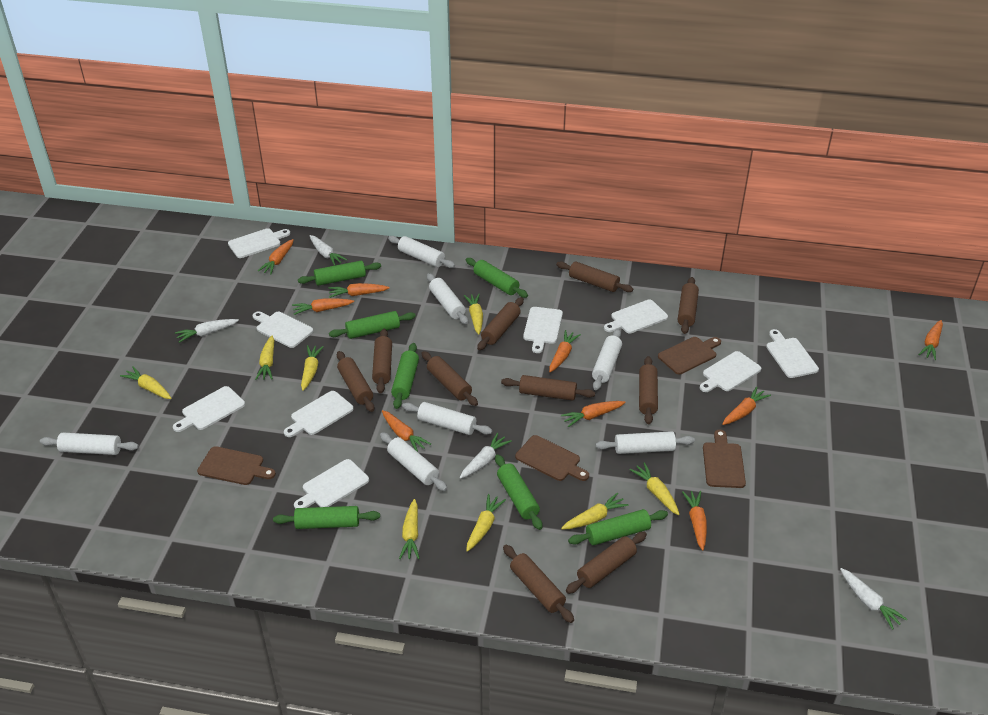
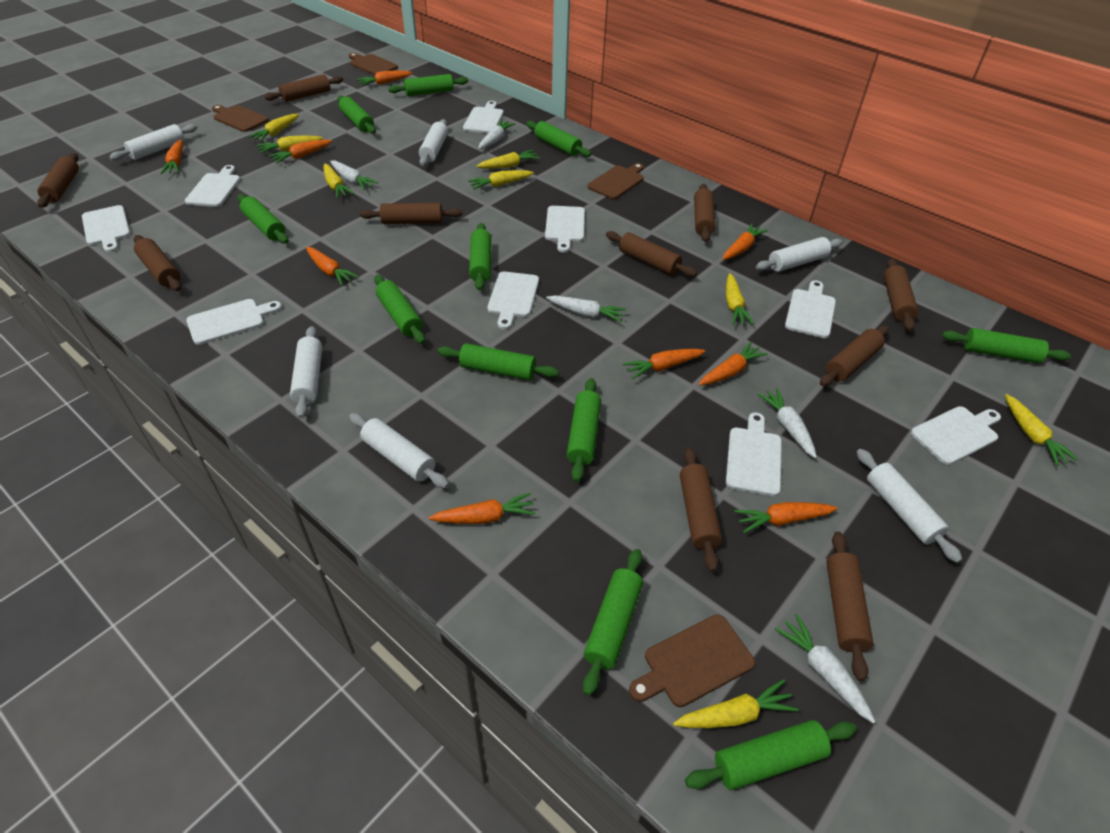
green rolling pin: 7 -> 11
white carrot: 4 -> 5
white rolling pin: 7 -> 6

